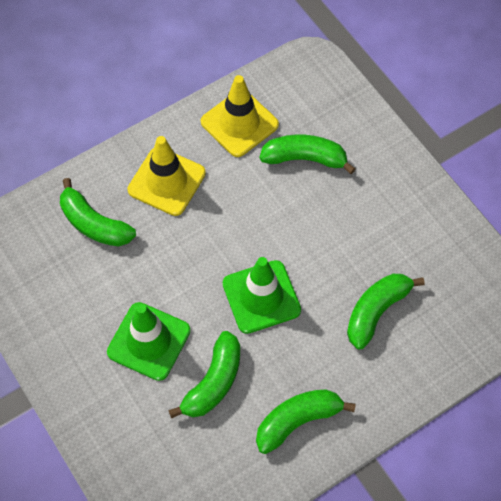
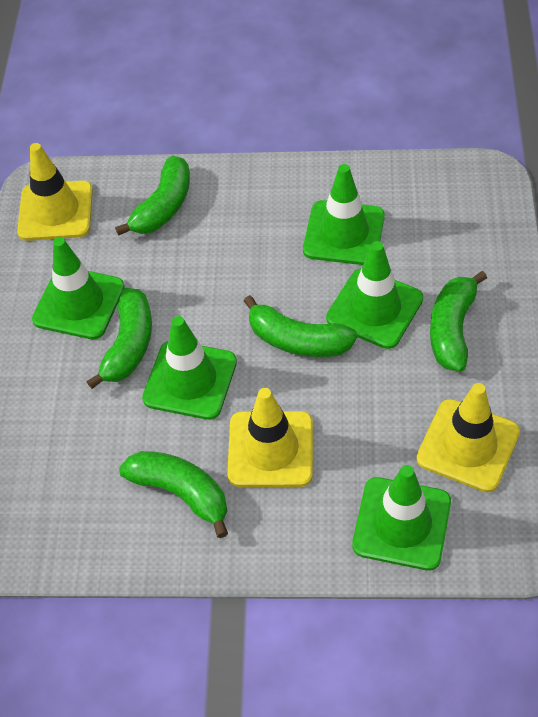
green traffic cone: 2 -> 5
yellow traffic cone: 2 -> 3

